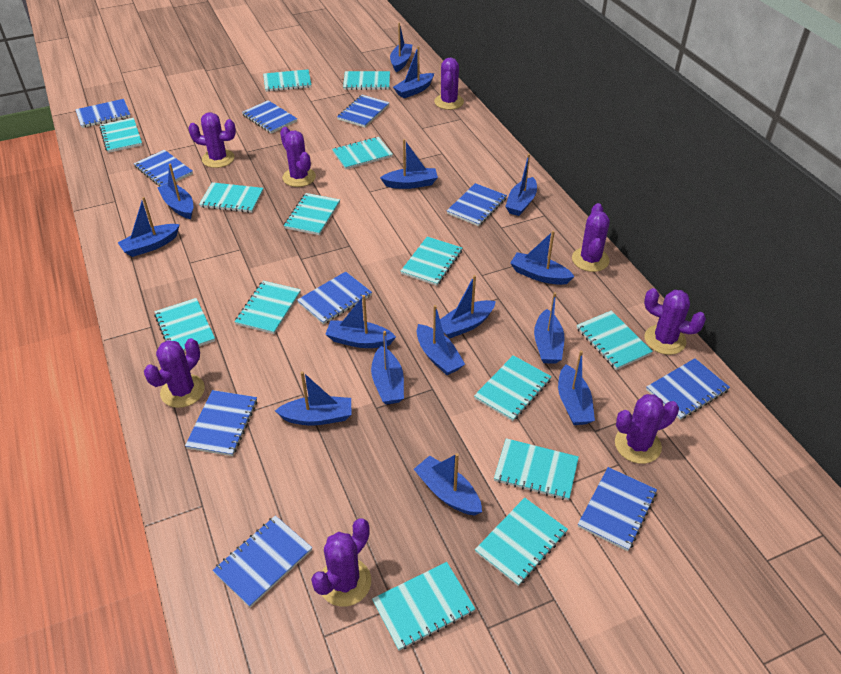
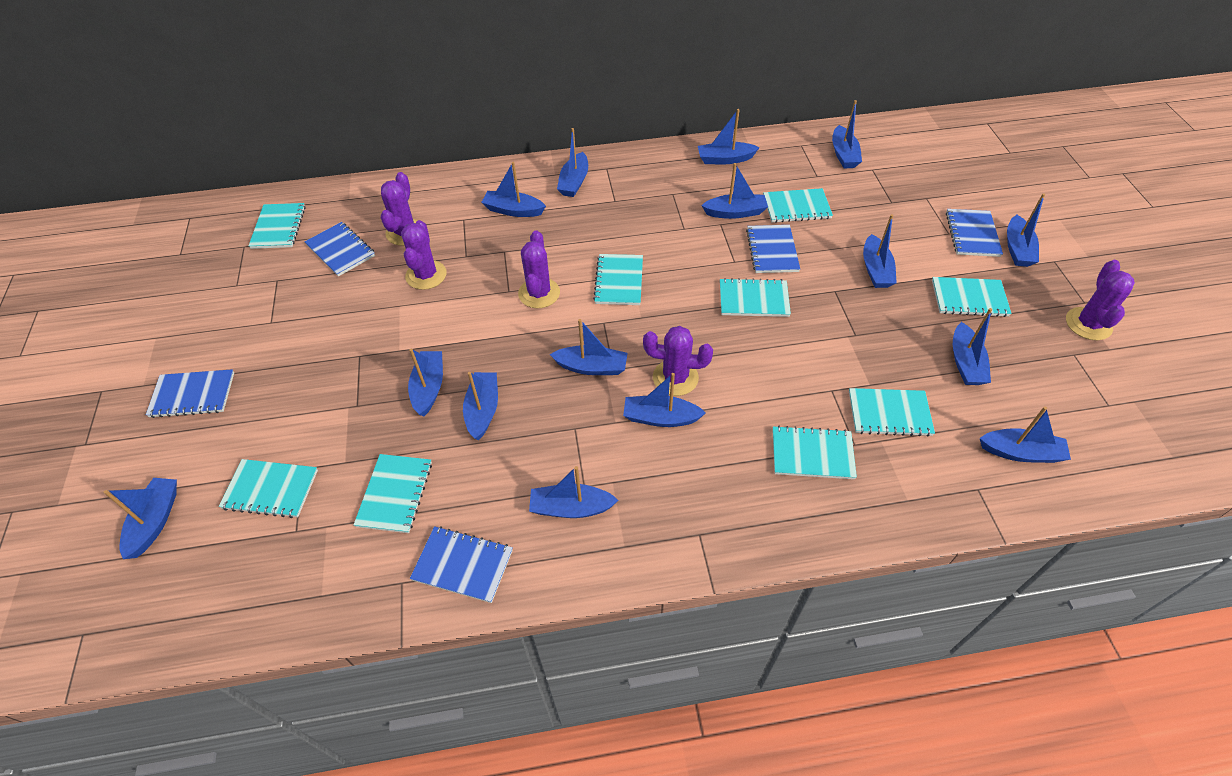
blue notebook: 10 -> 5
purple cactus: 8 -> 5
turquoise notebook: 14 -> 9

